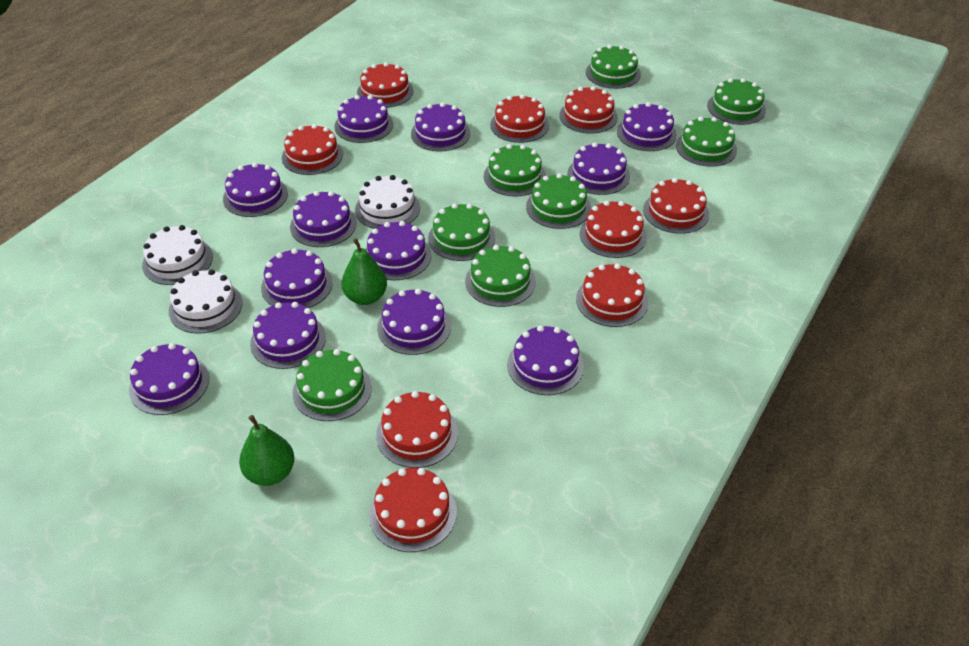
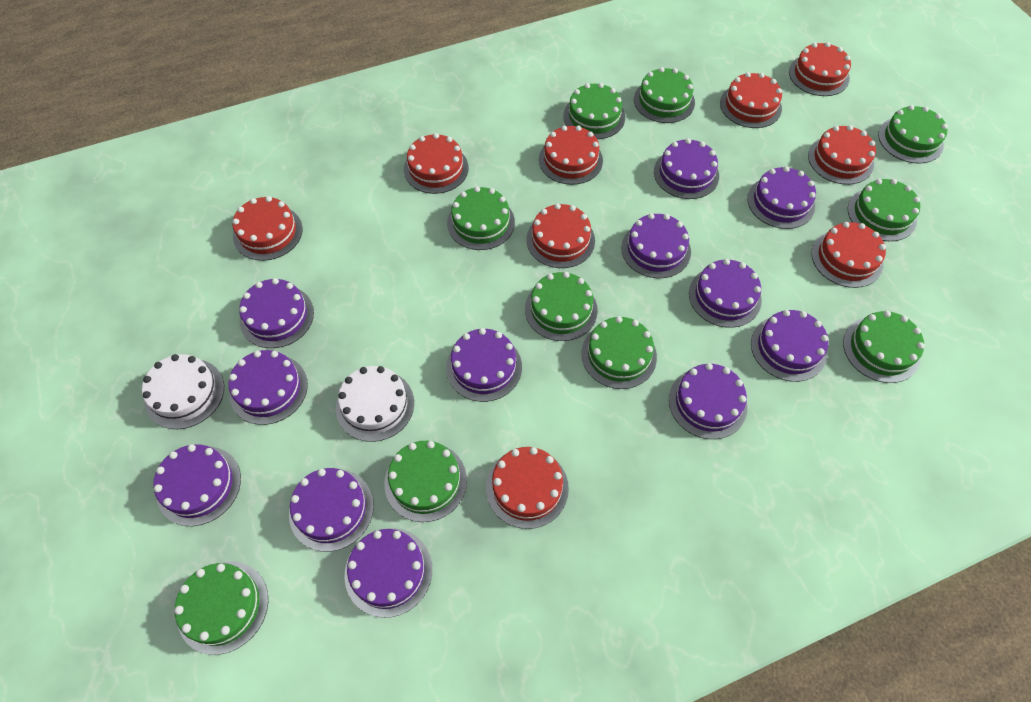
green cake: 8 -> 10
green pear: 2 -> 0
white cake: 3 -> 2

